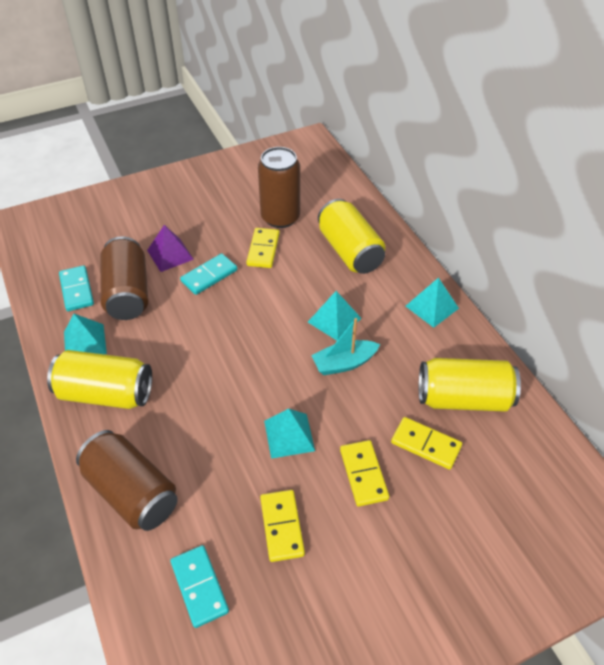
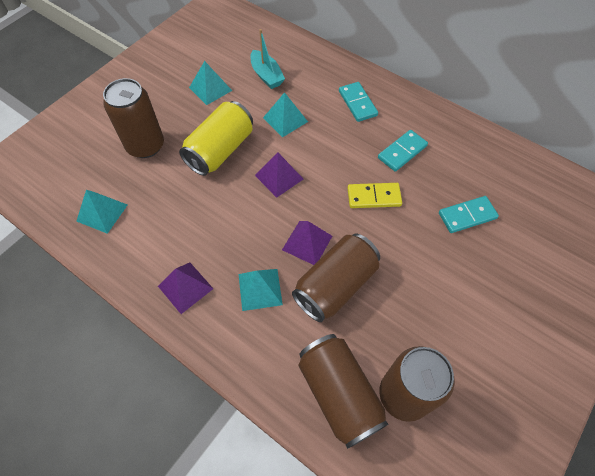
brown can: 3 -> 4
purple pyramid: 1 -> 3
yellow can: 3 -> 1
yellow domino: 4 -> 1

